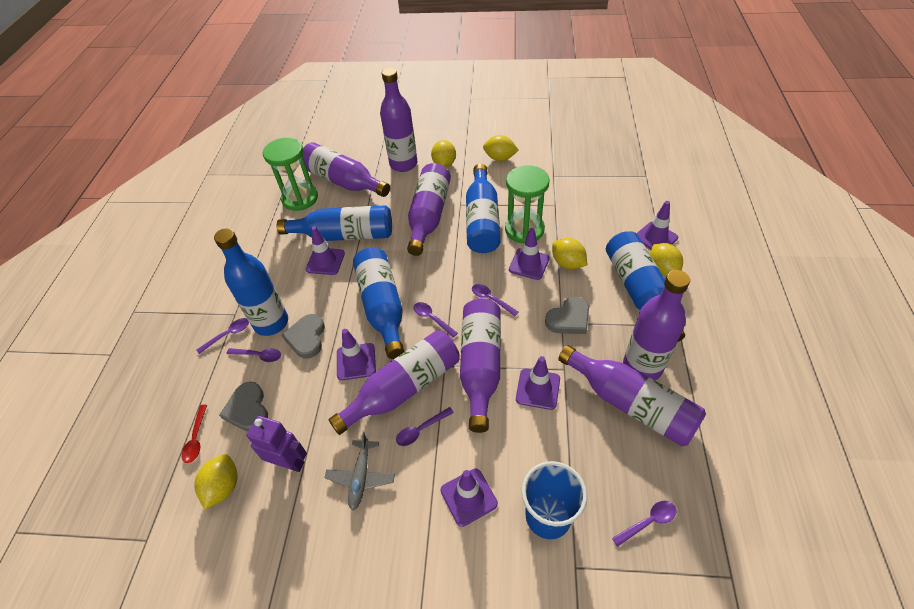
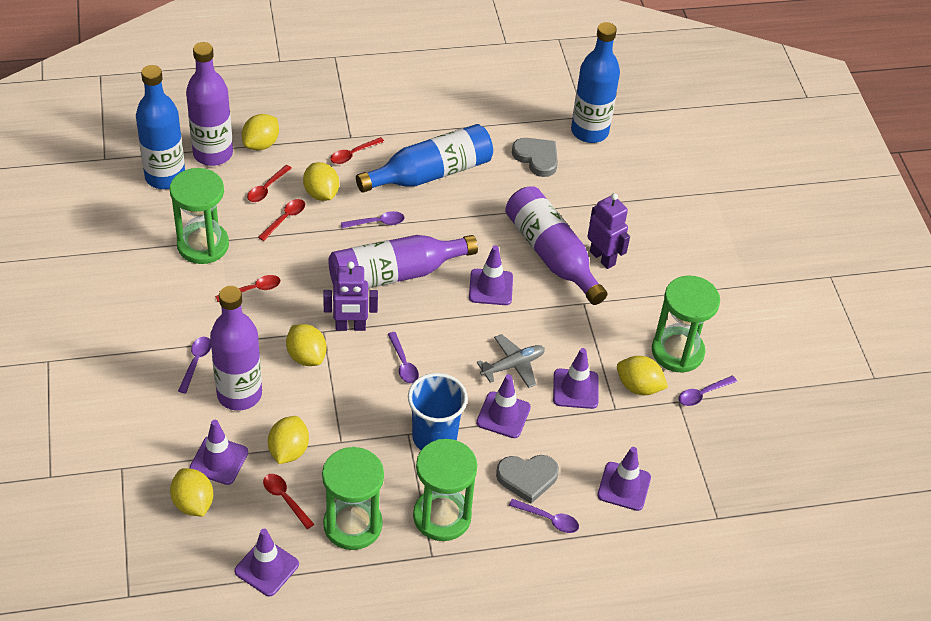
blue bottle: 5 -> 3
green hourglass: 2 -> 4
grey heart: 3 -> 2
purple bottle: 7 -> 4
purple robot: 1 -> 2
purple spoon: 6 -> 5
red spoon: 1 -> 5
yellow lemon: 5 -> 6

